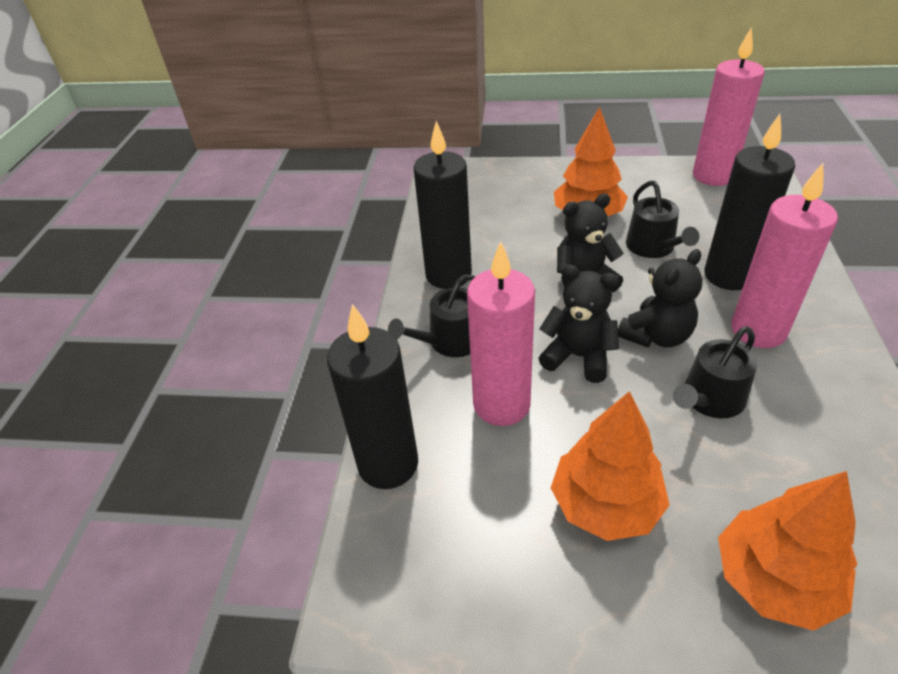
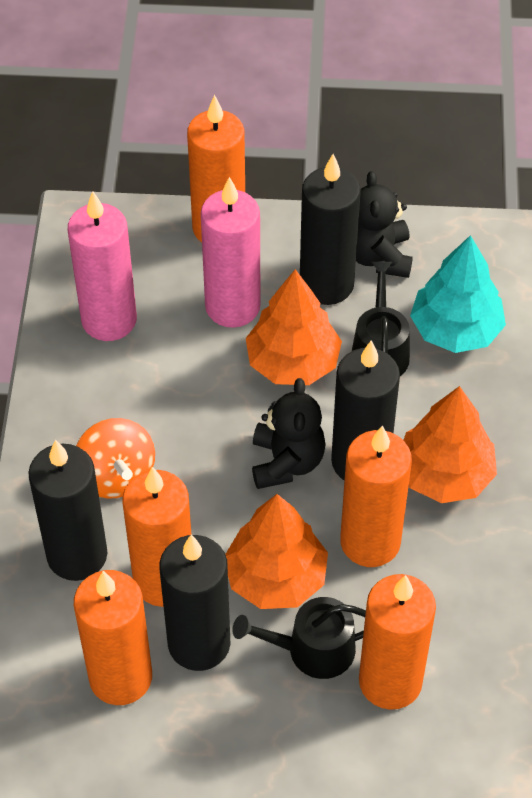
black candle: 3 -> 4
black teddy bear: 3 -> 2
black watering can: 3 -> 2
orange candle: 0 -> 5
orange spinning top: 0 -> 1
pink candle: 3 -> 2
turquoise tree: 0 -> 1

